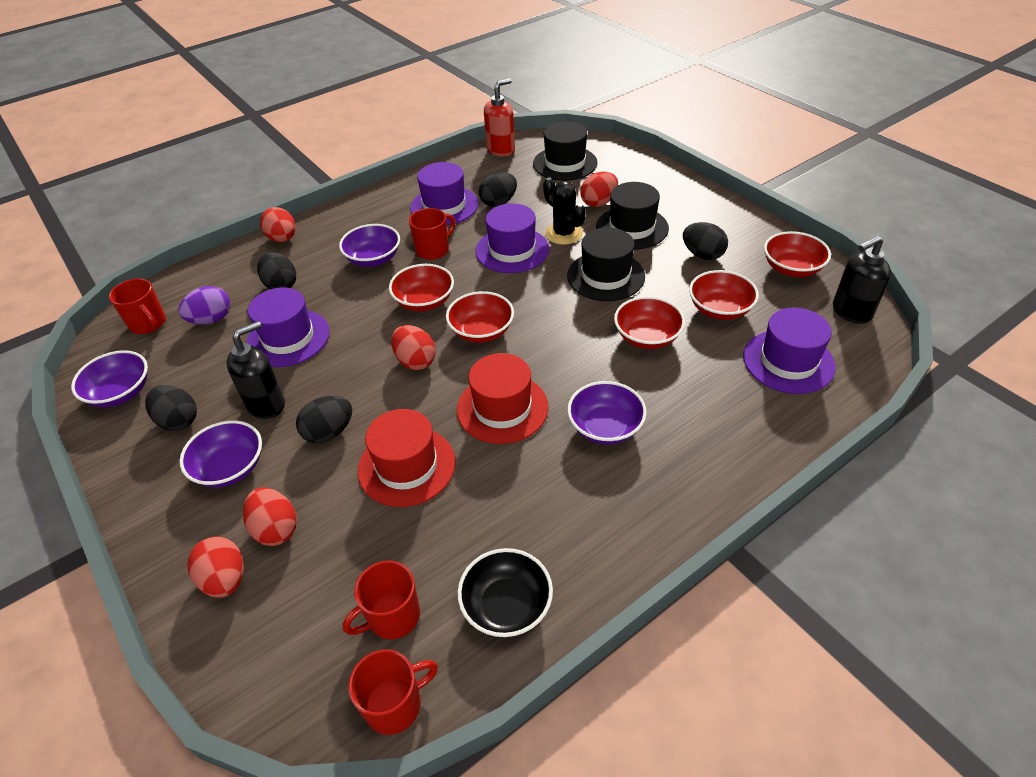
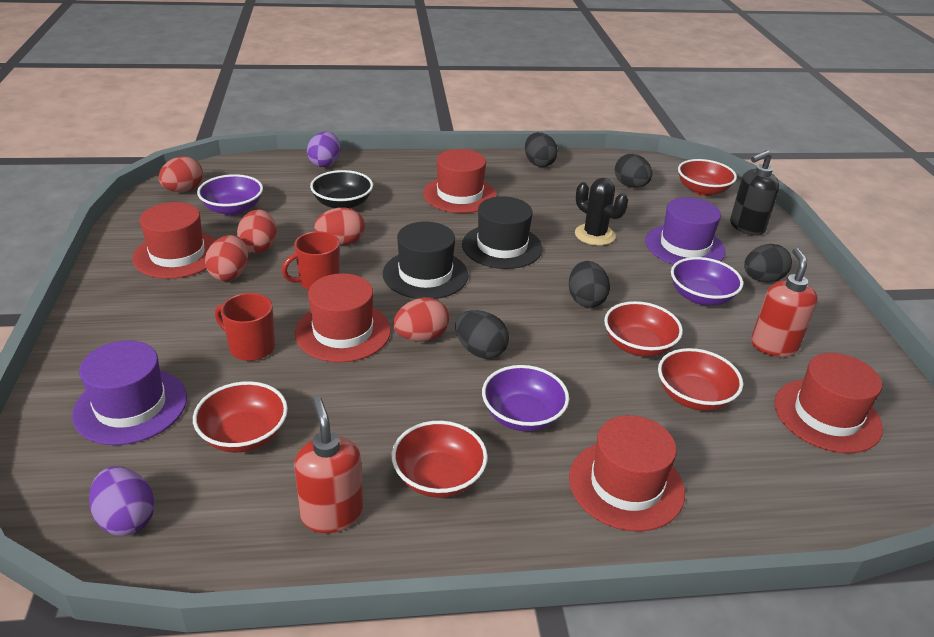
black hat: 3 -> 2
black soap dispenser: 2 -> 1
purple bowl: 4 -> 3
purple egg: 1 -> 2
purple hat: 4 -> 2
red hat: 2 -> 5
red mug: 4 -> 2
red soap dispenser: 1 -> 2

